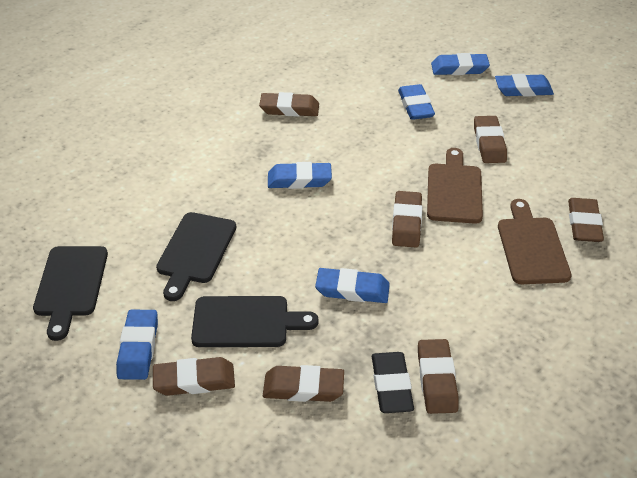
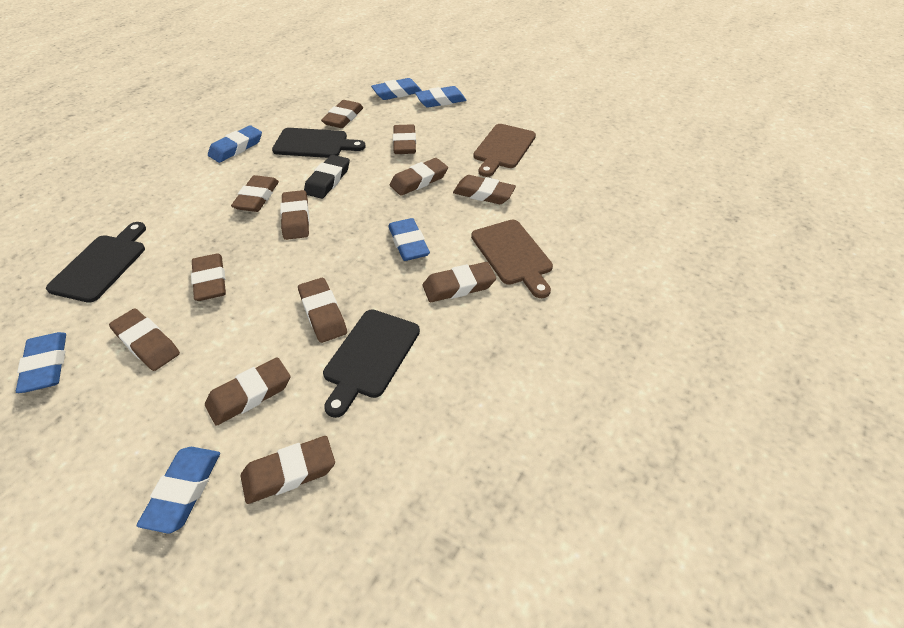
brown eraser: 7 -> 12

